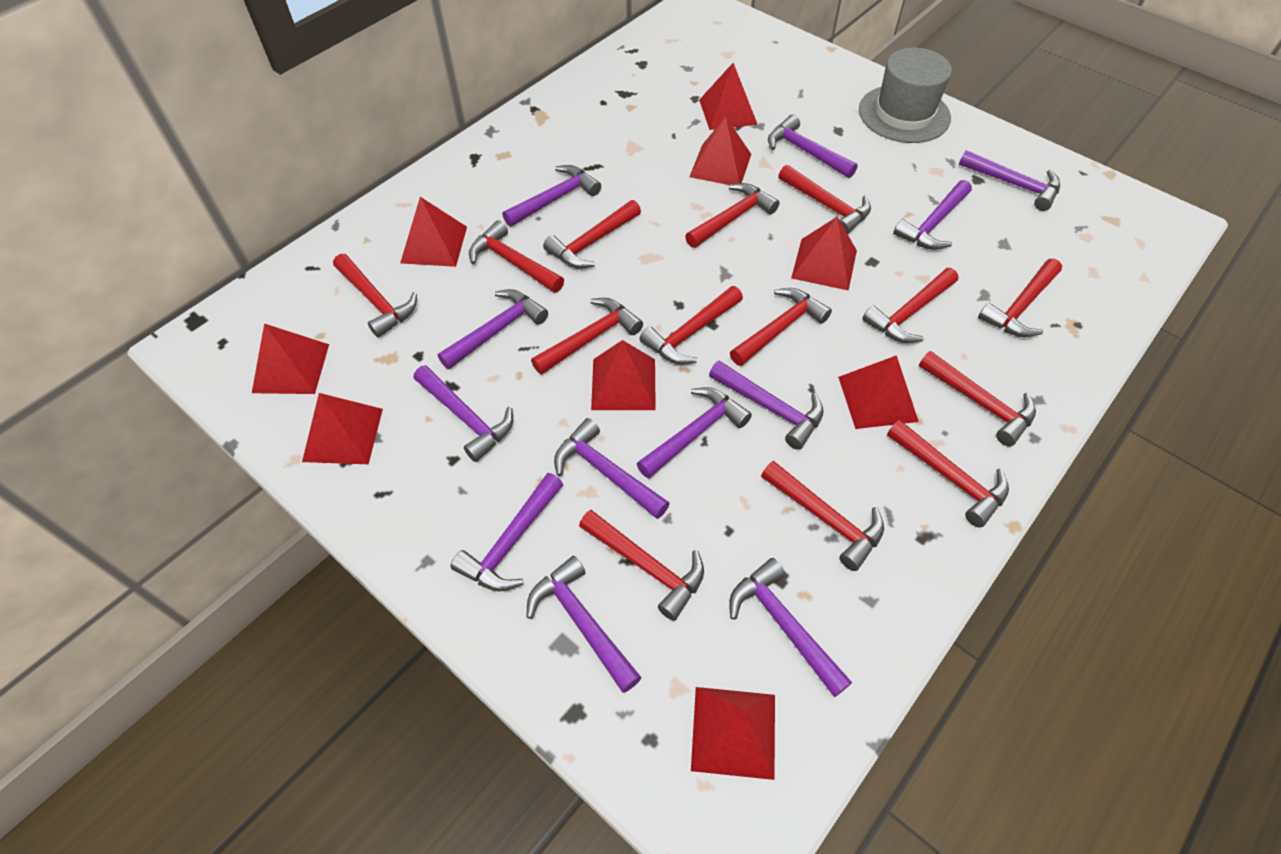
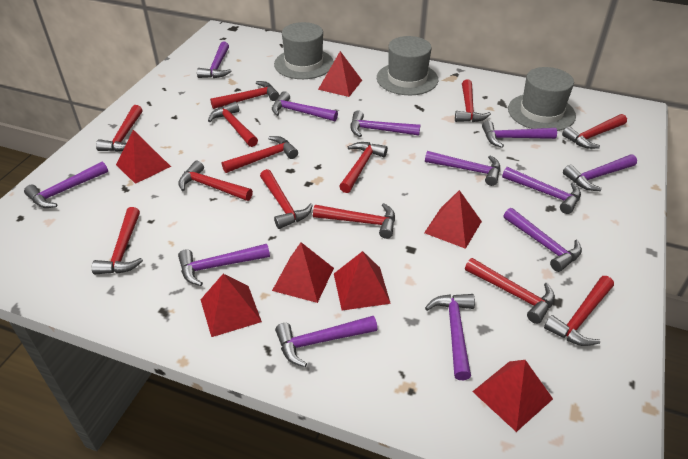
grey hat: 1 -> 3
red hammer: 14 -> 13
red pyramid: 9 -> 7

